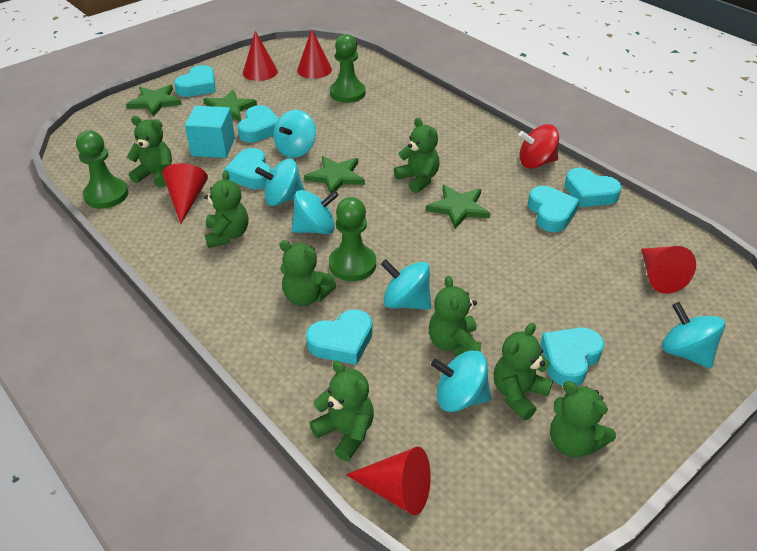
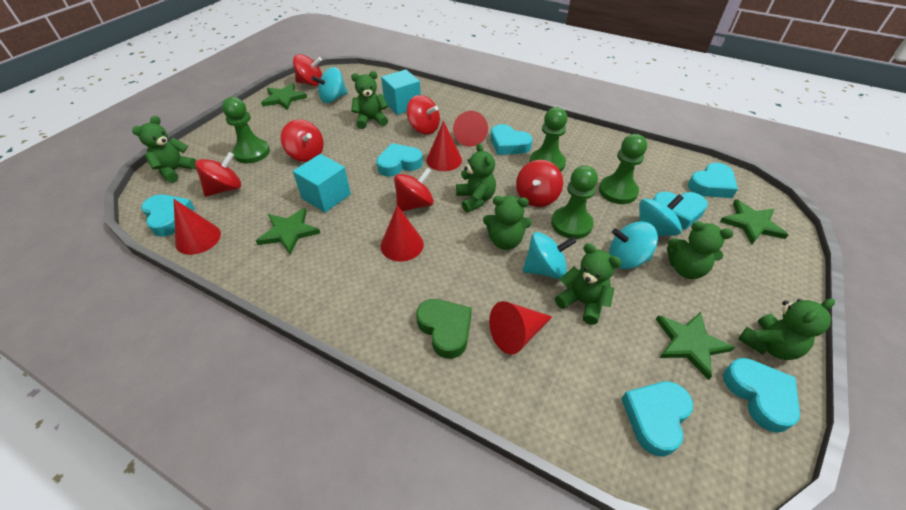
green heart: 0 -> 1
green pawn: 3 -> 4
green teddy bear: 8 -> 7
red spinning top: 1 -> 6
turquoise cube: 1 -> 2
turquoise spinning top: 6 -> 4

